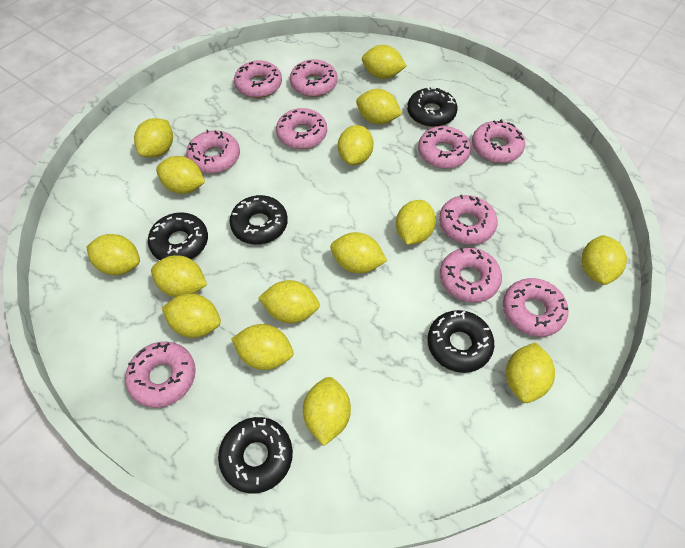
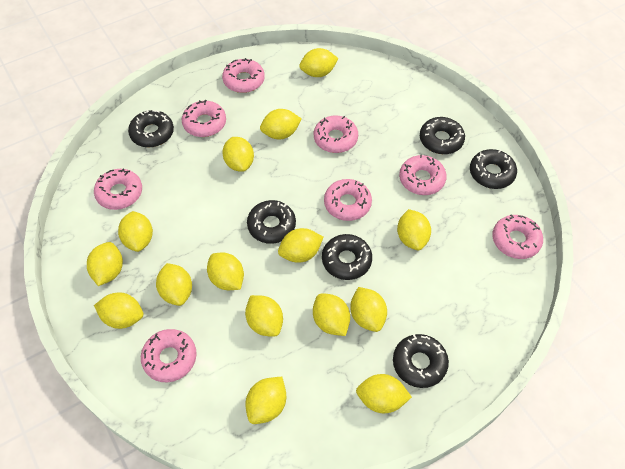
black donut: 5 -> 6
pink donut: 10 -> 8

